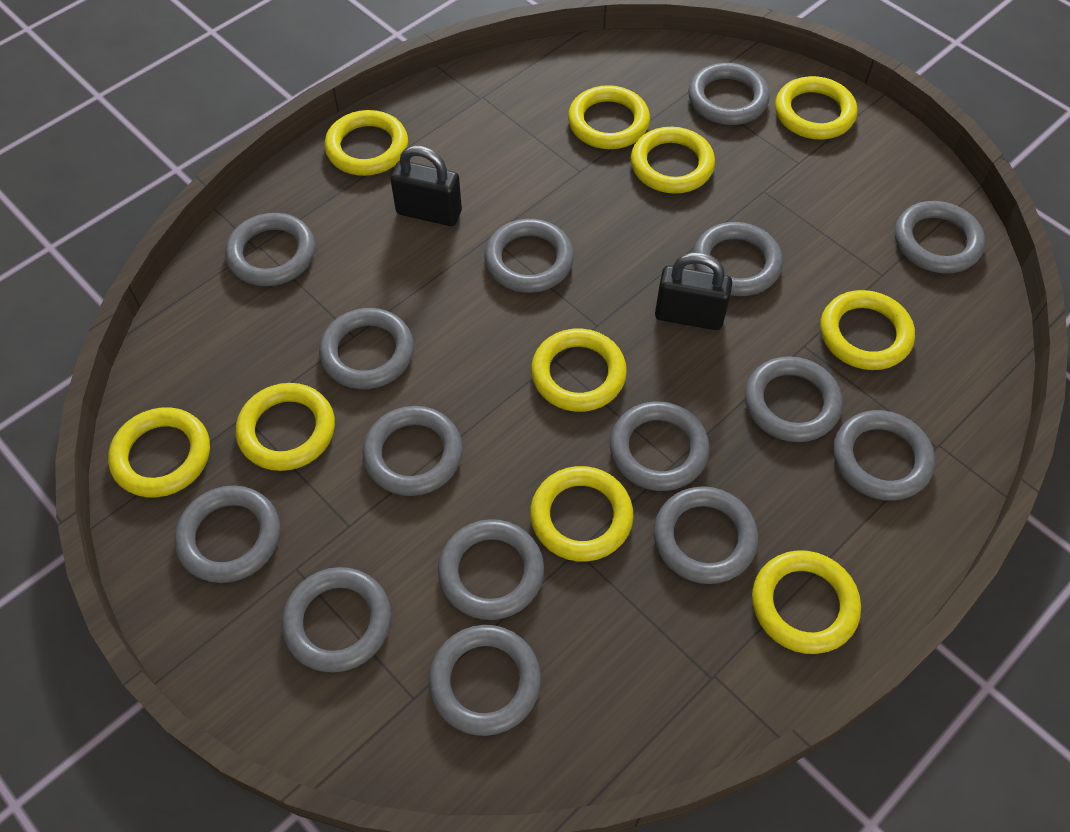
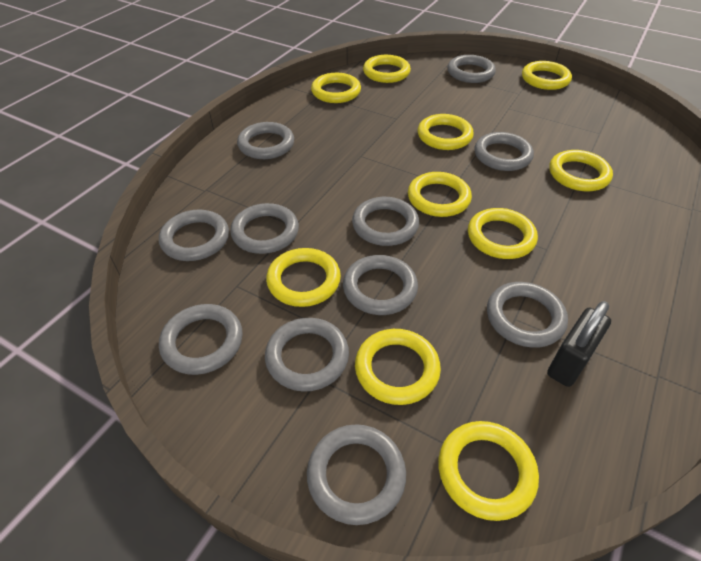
black padlock: 2 -> 1
grey ring: 15 -> 11

